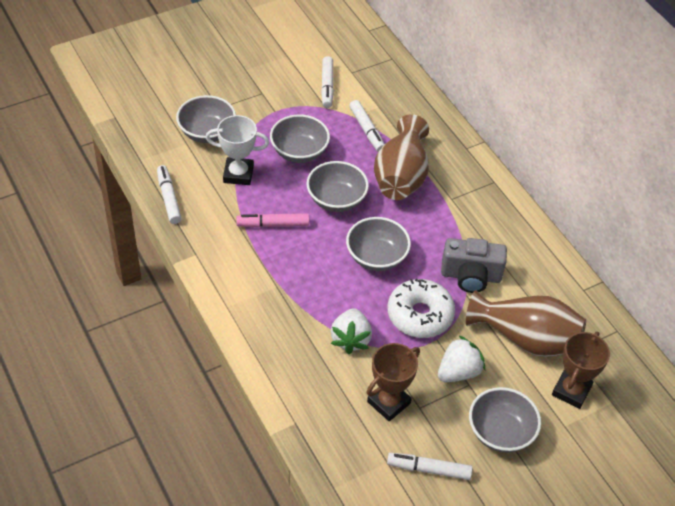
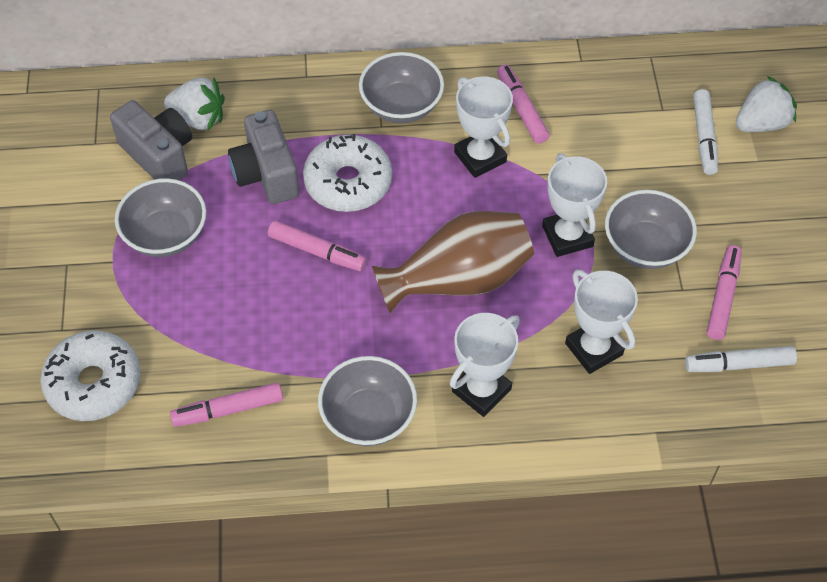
brown trophy: 2 -> 0
brown vase: 2 -> 1
grey bowl: 5 -> 4
grey camera: 1 -> 2
pink marker: 1 -> 4
white donut: 1 -> 2
white marker: 4 -> 2
white trophy: 1 -> 4

